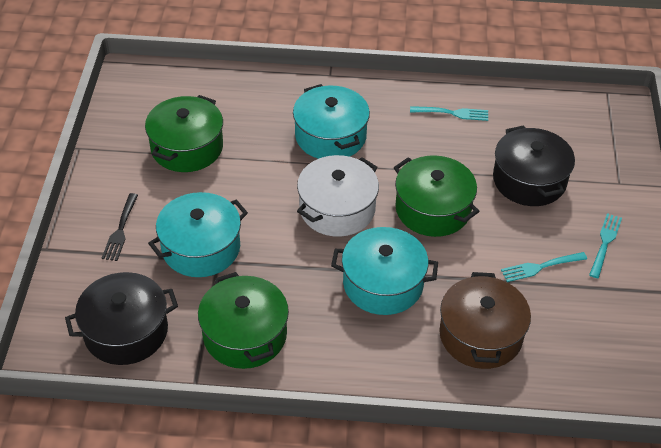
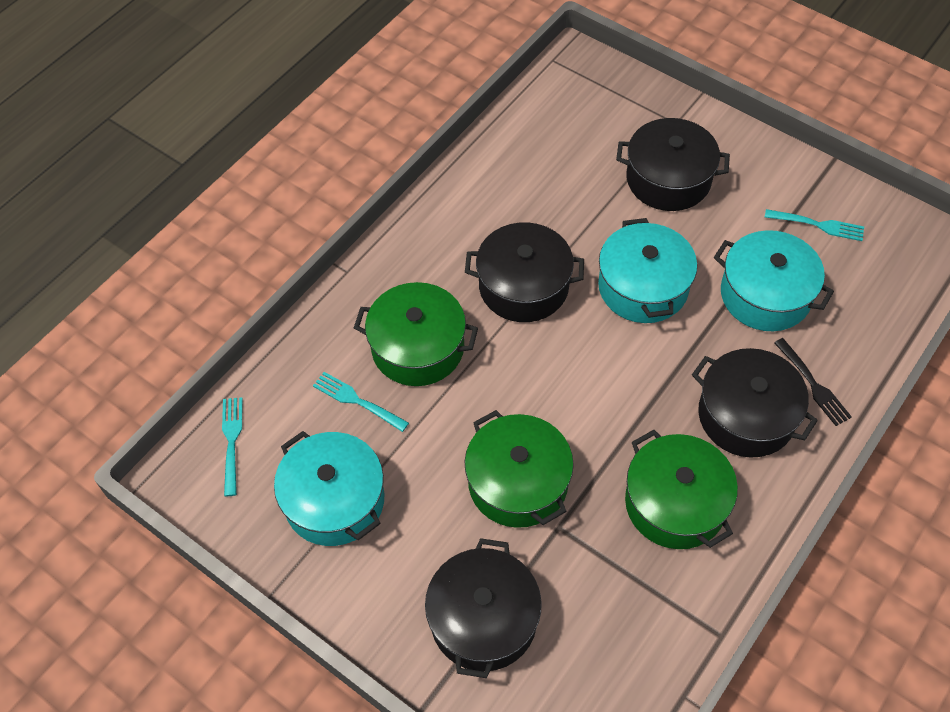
black pot: 2 -> 4
brown pot: 1 -> 0
white pot: 1 -> 0

